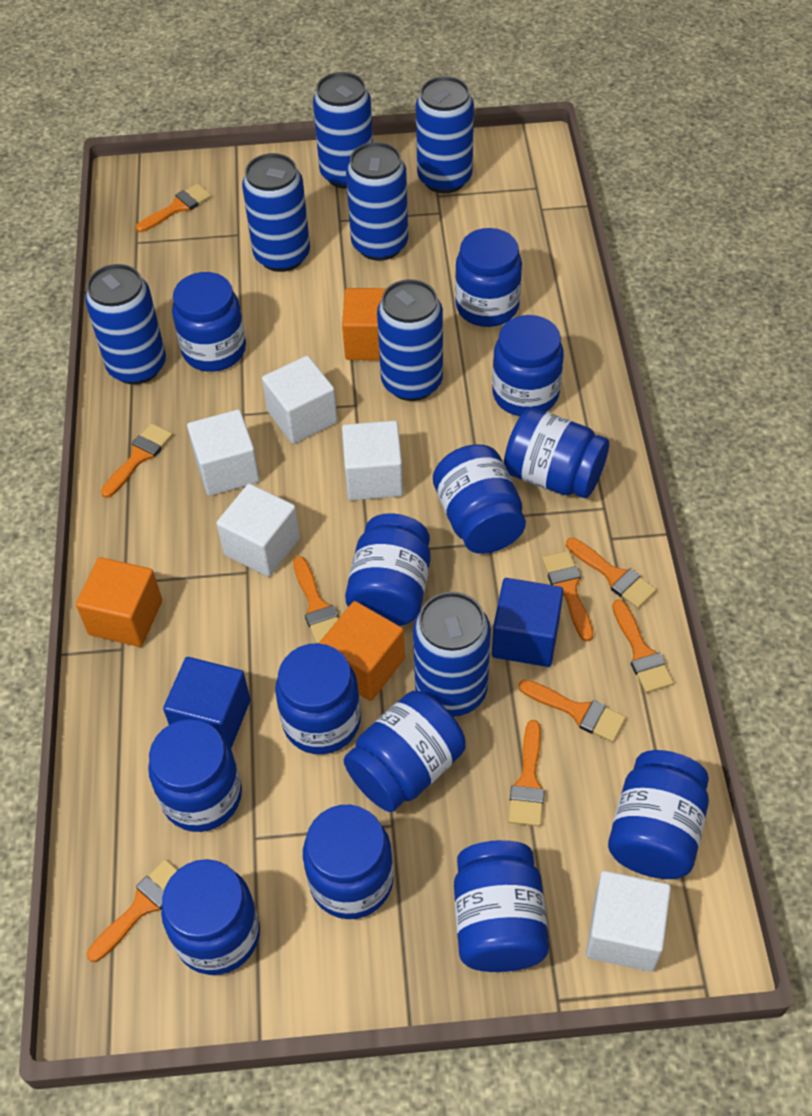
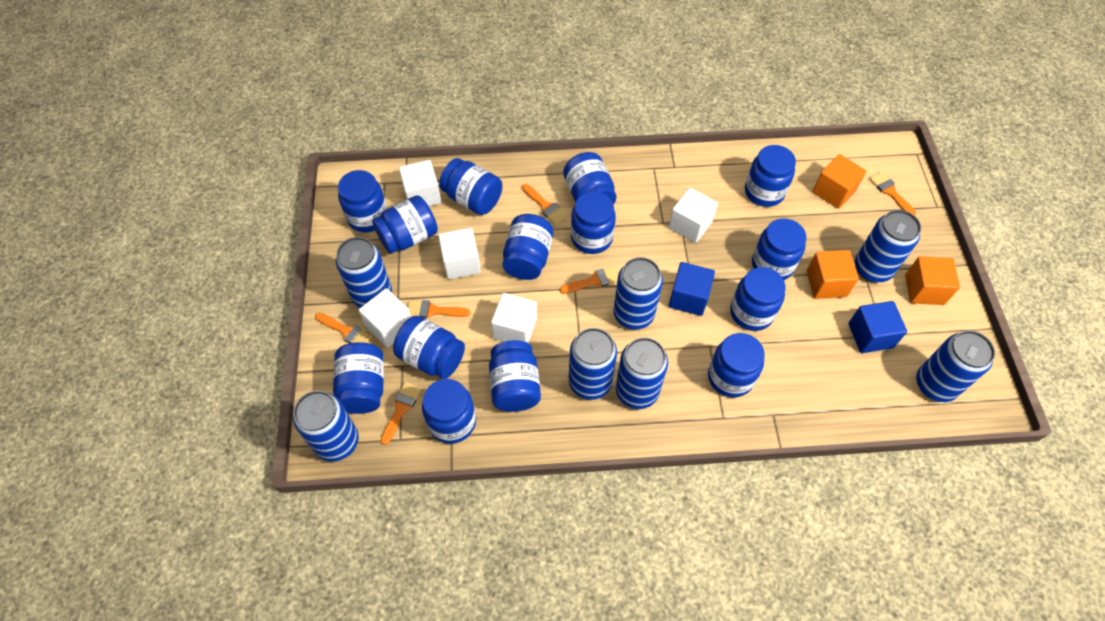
blue jar: 13 -> 14
orange brush: 9 -> 6

